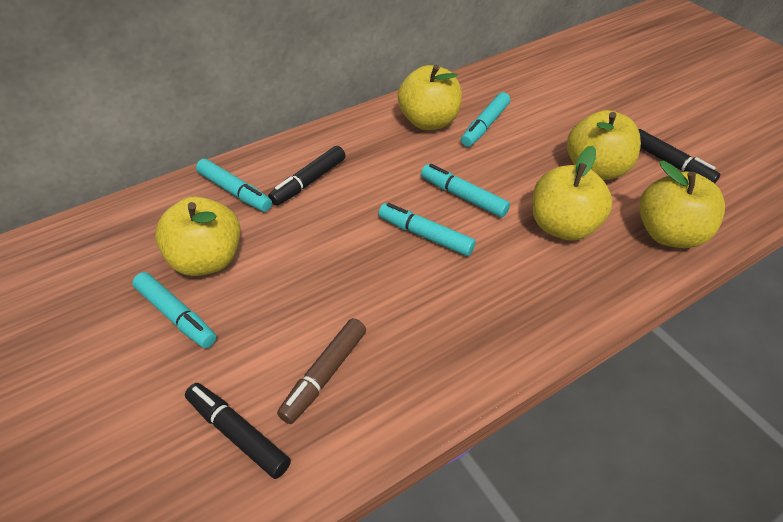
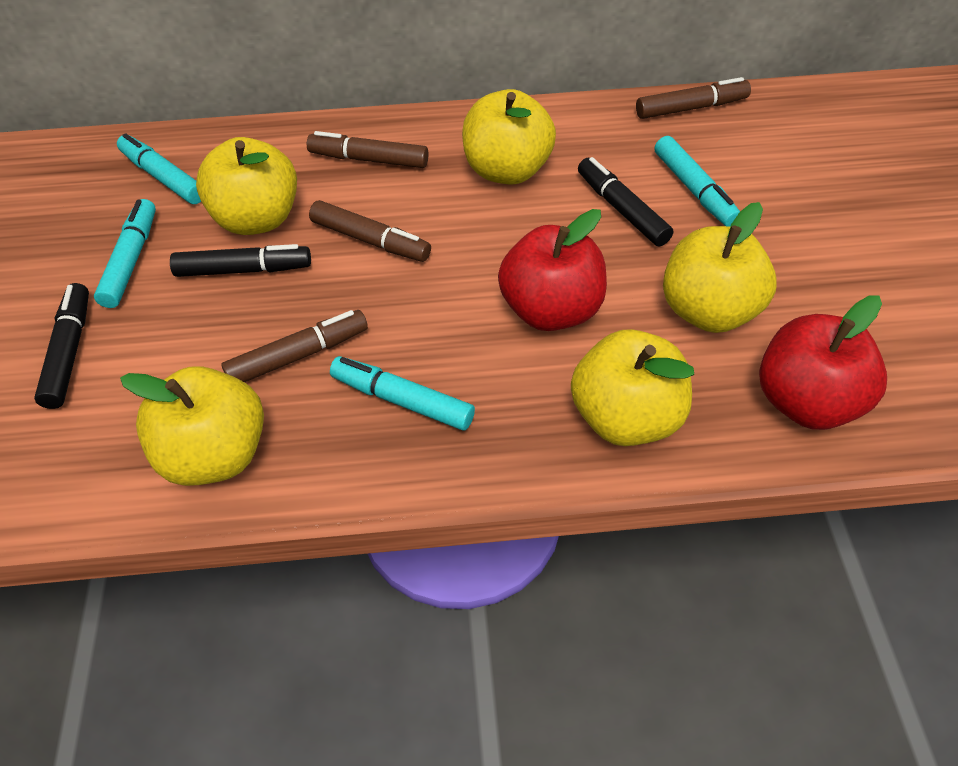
brown marker: 1 -> 4
red apple: 0 -> 2
turquoise marker: 5 -> 4

